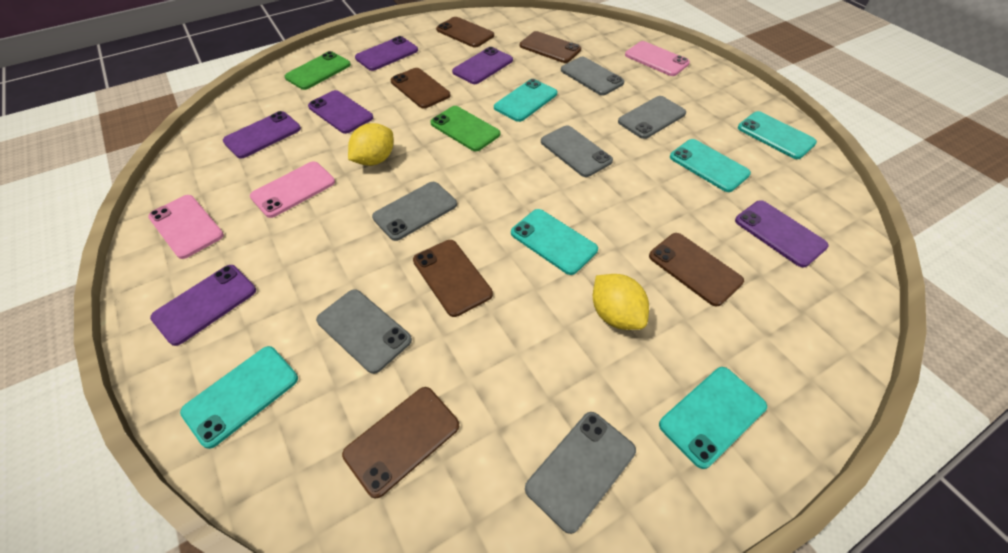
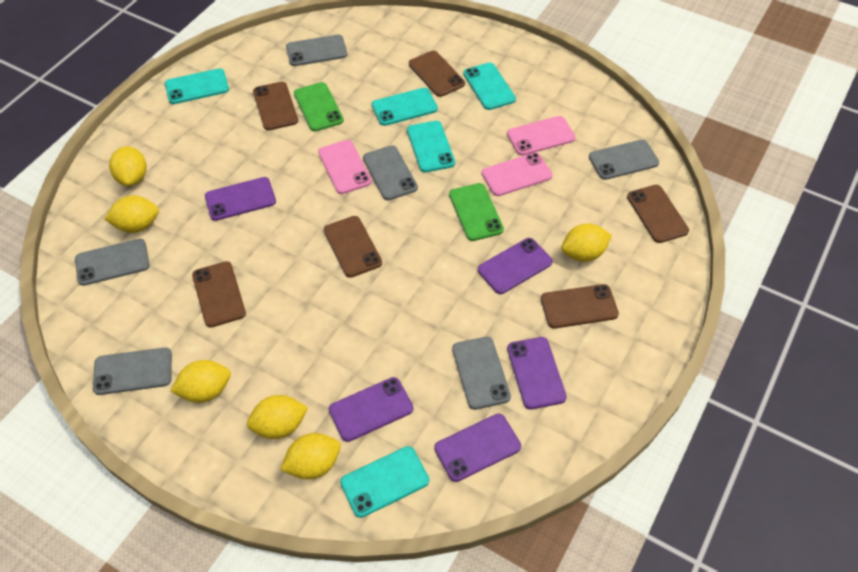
purple phone: 6 -> 5
turquoise phone: 6 -> 5
yellow lemon: 2 -> 6

